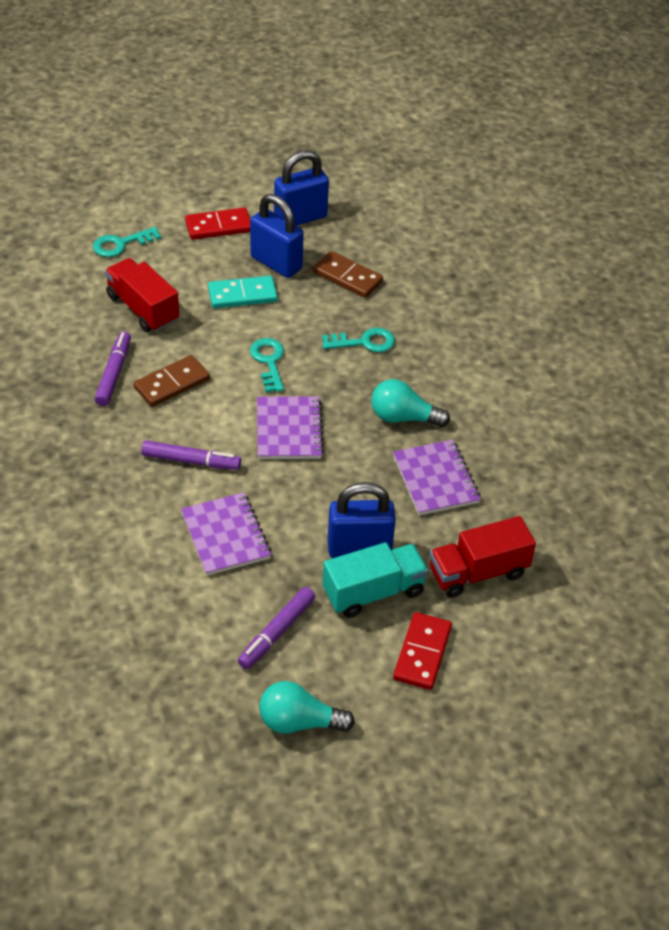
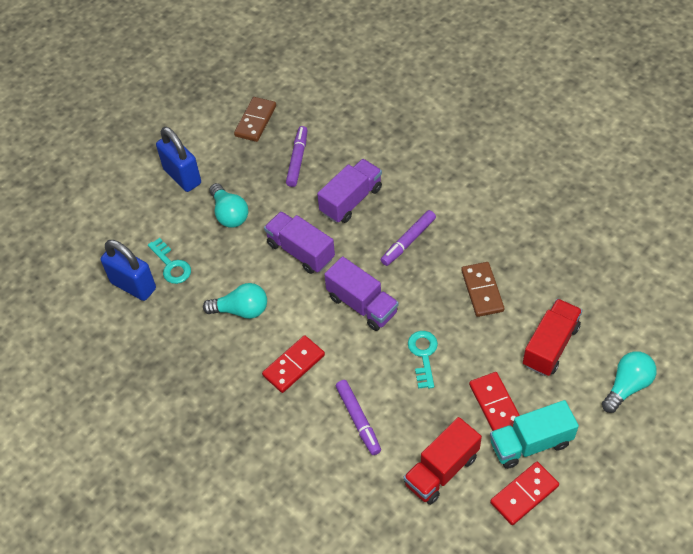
blue padlock: 3 -> 2
purple notebook: 3 -> 0
purple truck: 0 -> 3
red domino: 2 -> 3
turquoise domino: 1 -> 0
turquoise key: 3 -> 2
turquoise light bulb: 2 -> 3

